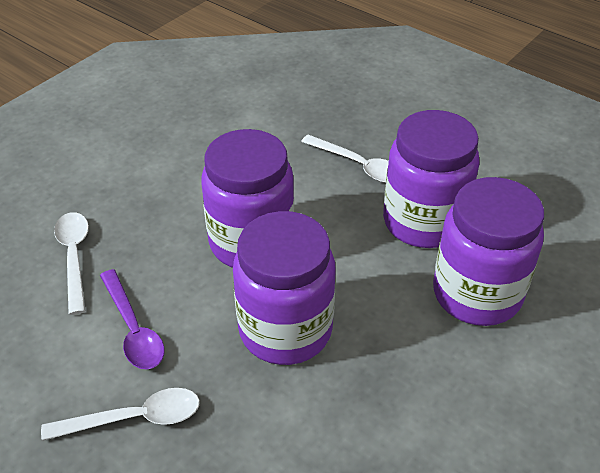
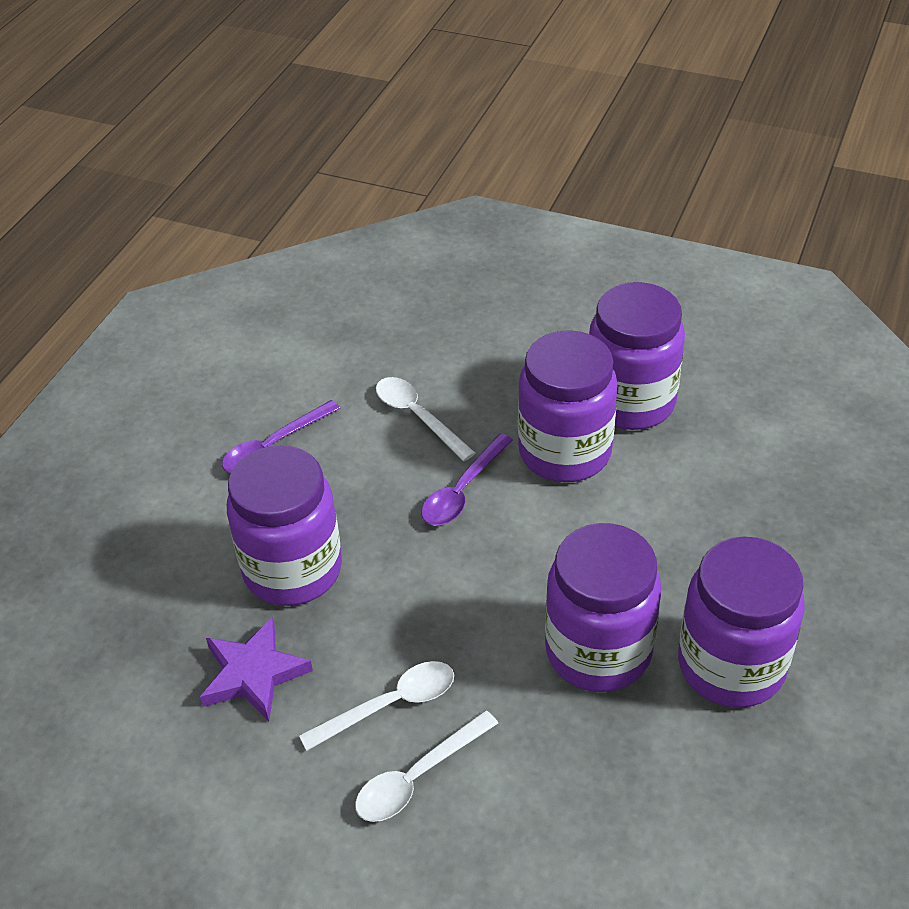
purple jar: 4 -> 5
purple spoon: 1 -> 2
purple star: 0 -> 1

